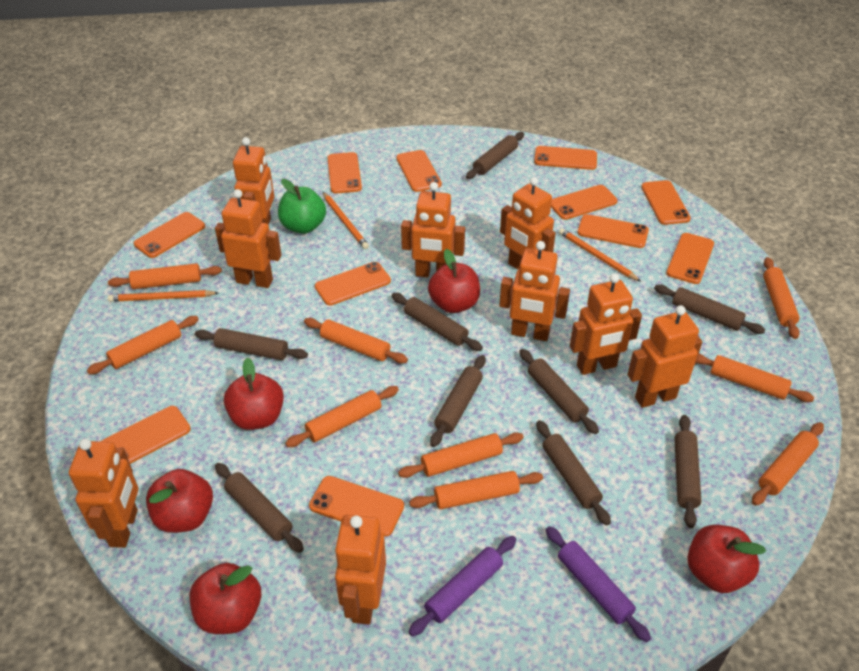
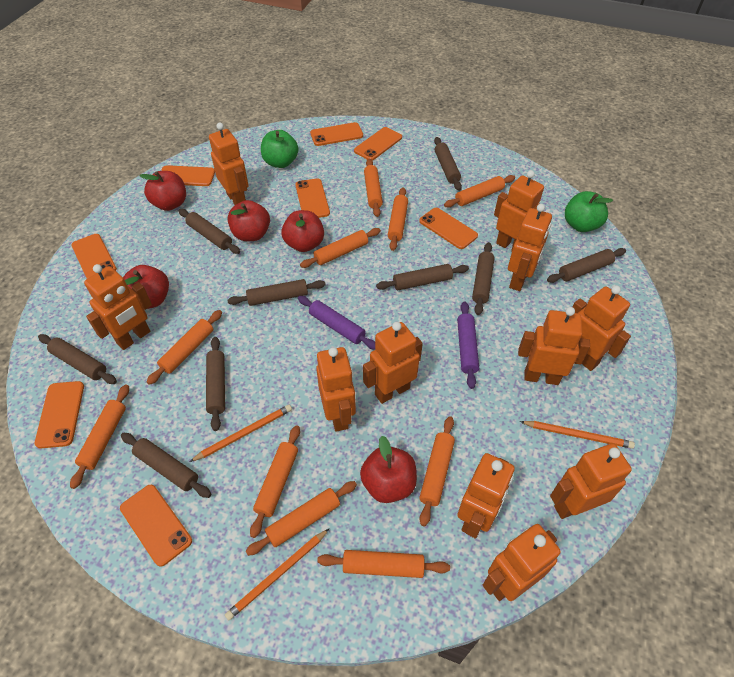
green apple: 1 -> 2
orange phone: 11 -> 8
orange robot: 9 -> 11
orange rolling pin: 9 -> 10

